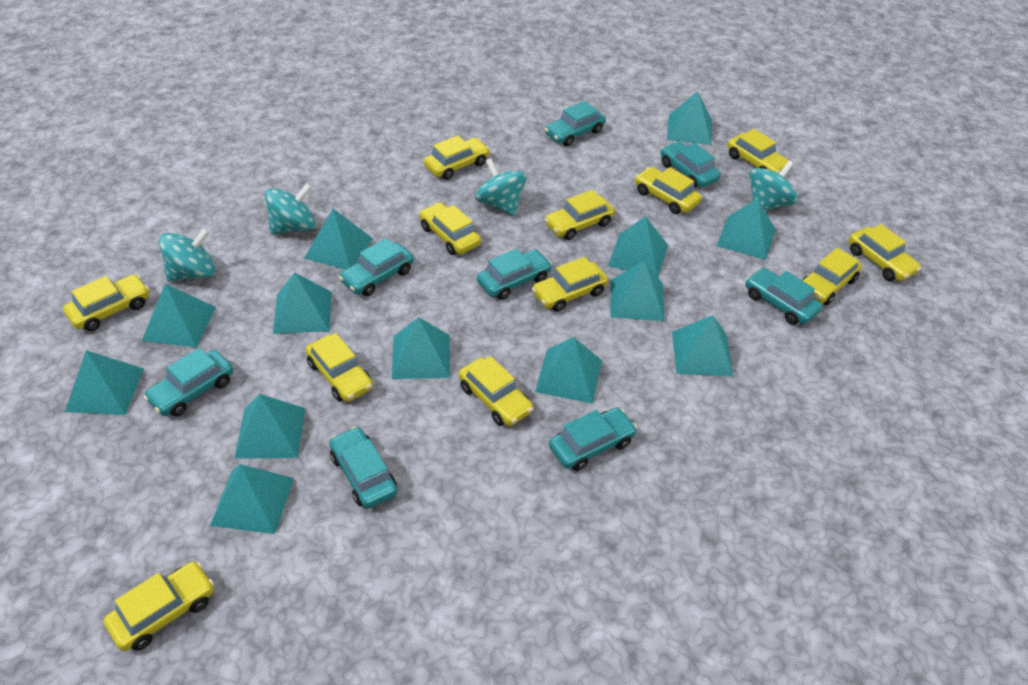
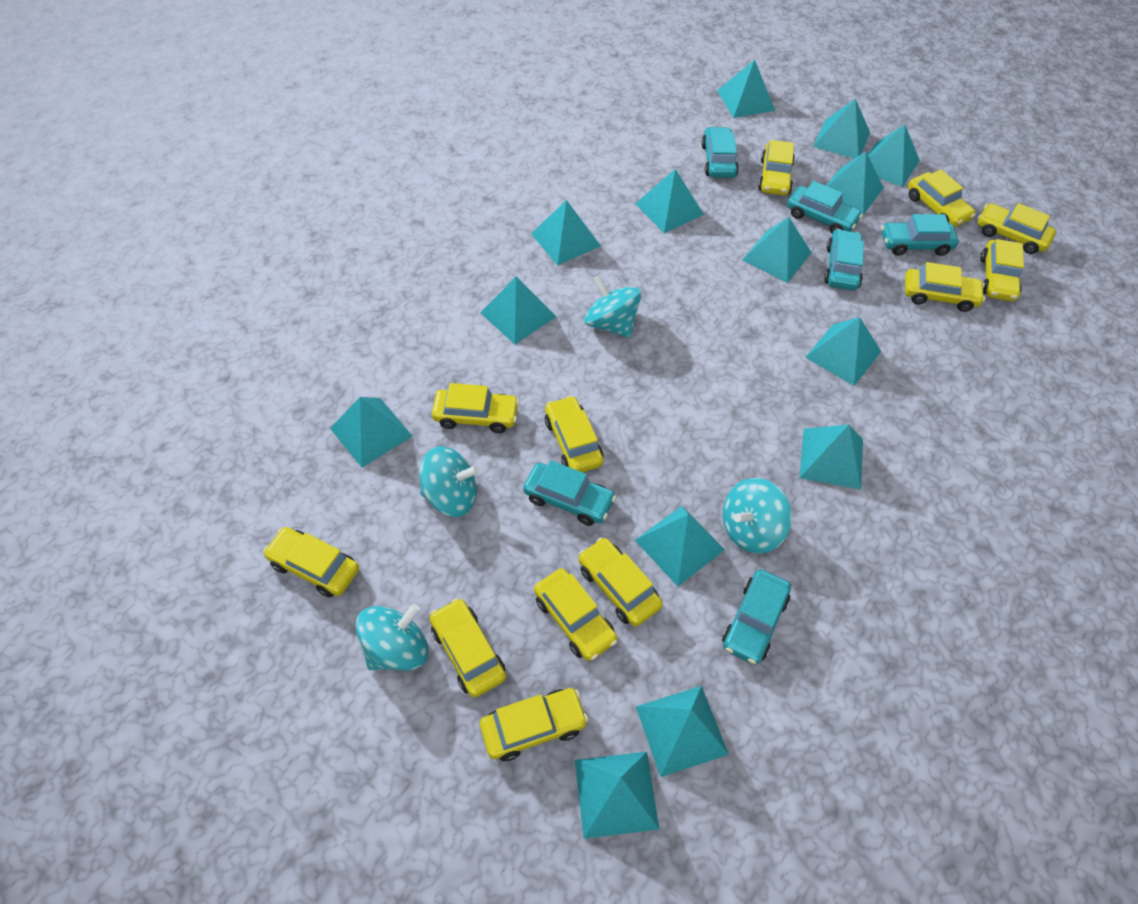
turquoise car: 8 -> 6
turquoise pyramid: 13 -> 14

